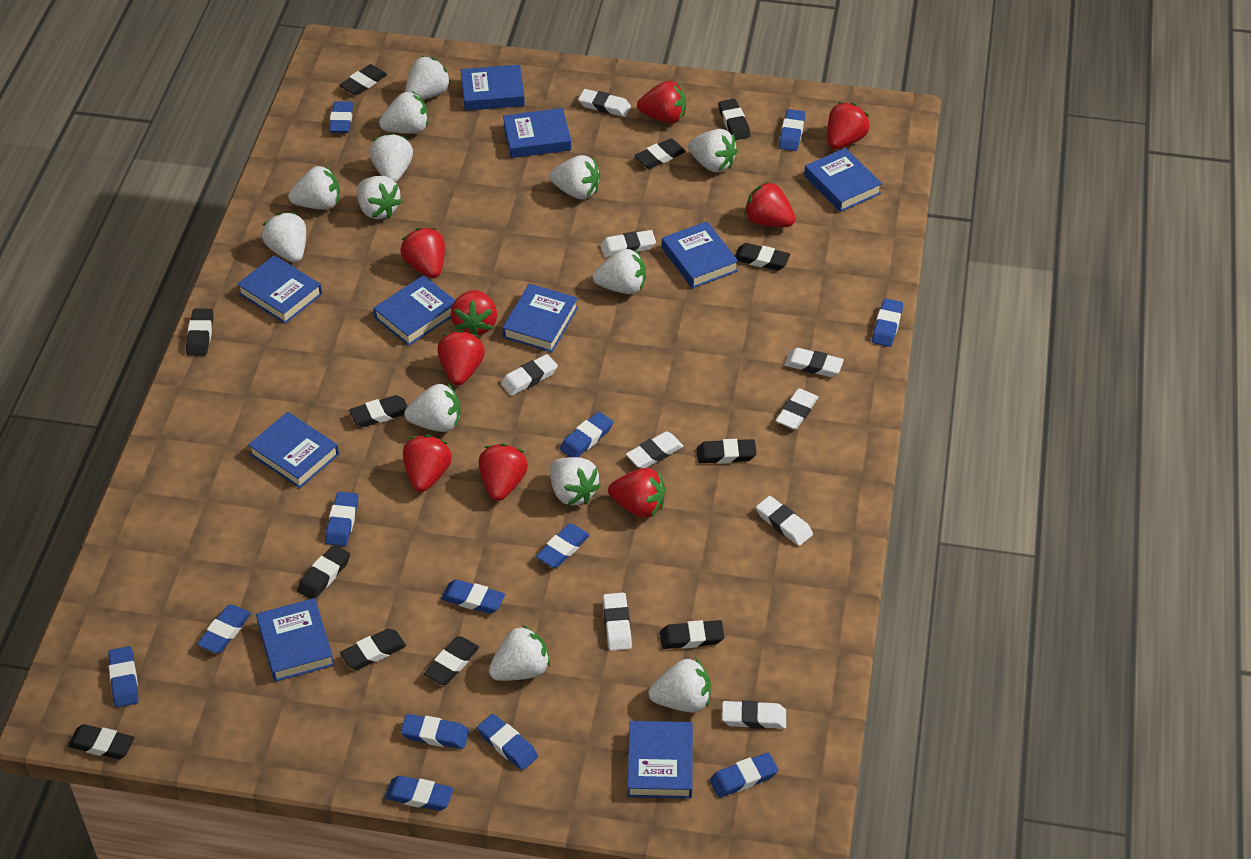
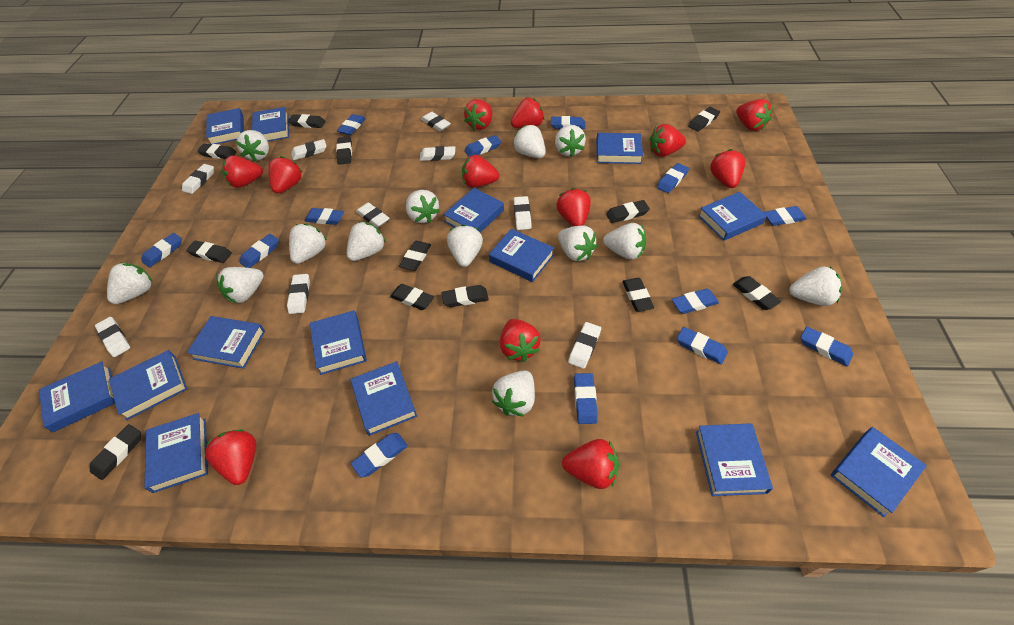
blue book: 10 -> 14
red strawberry: 9 -> 12

